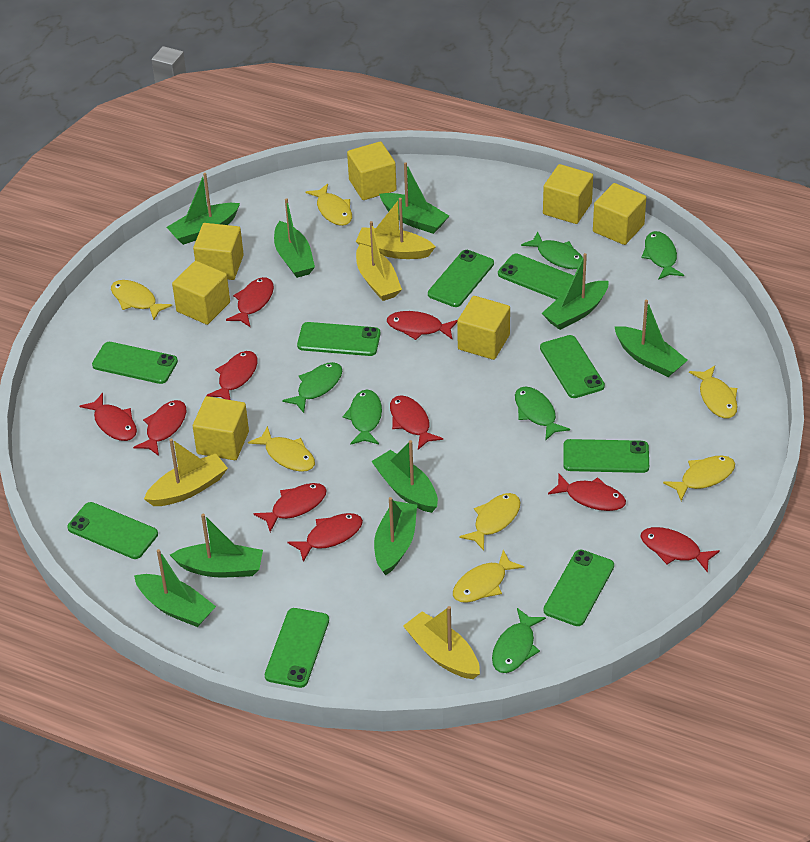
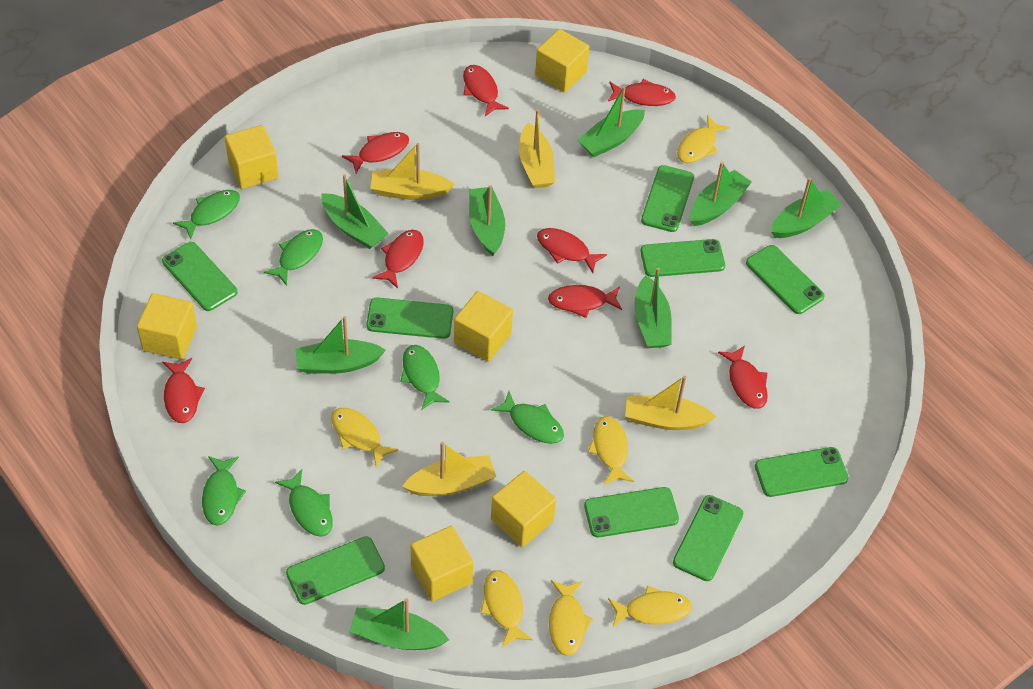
green boat: 9 -> 8
red fish: 10 -> 8
yellow cube: 7 -> 6
yellow fish: 7 -> 6

